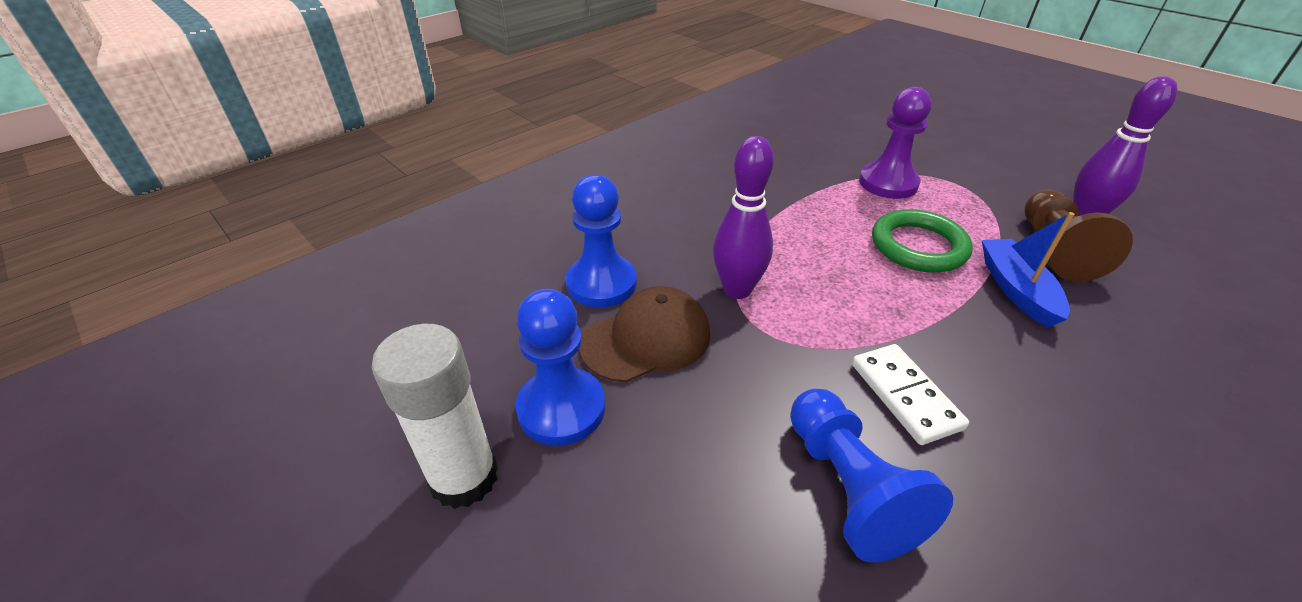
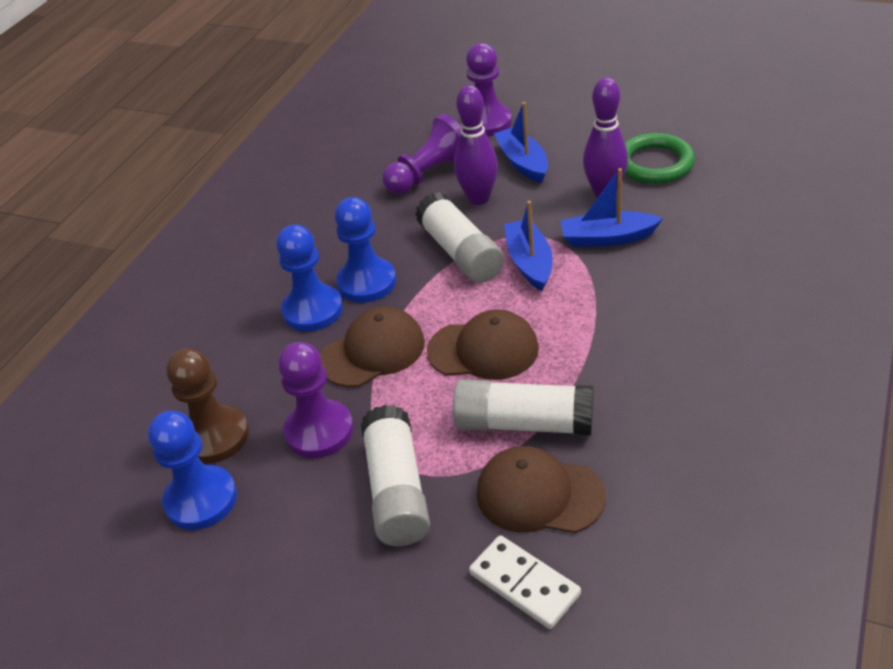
blue boat: 1 -> 3
brown cap: 1 -> 3
purple pawn: 1 -> 3
white glue stick: 1 -> 3

